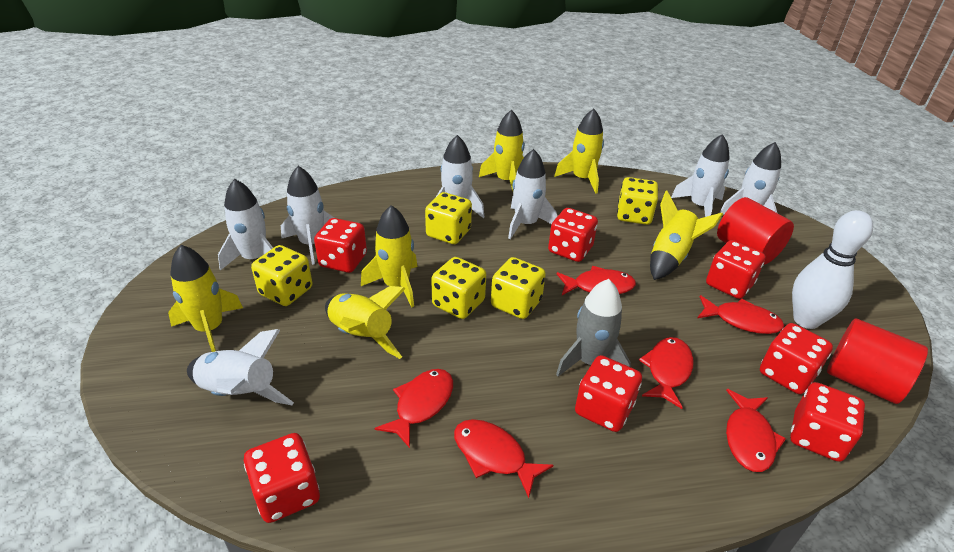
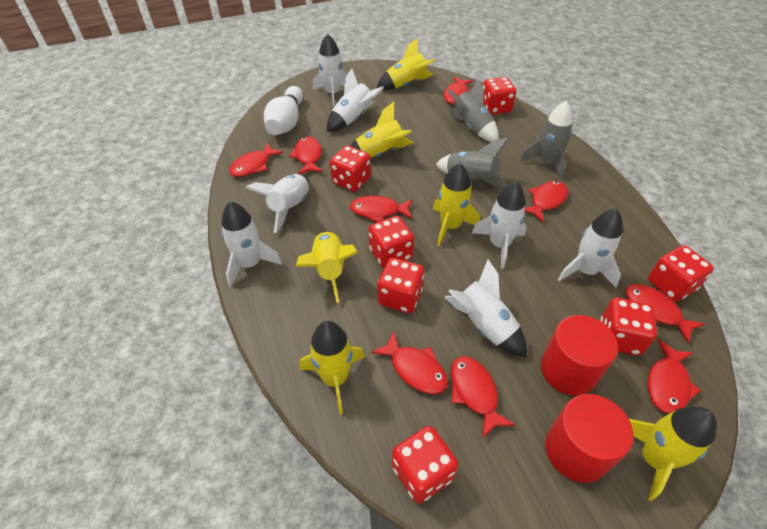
grey rocket: 1 -> 3
red fish: 6 -> 9
yellow dice: 5 -> 0

